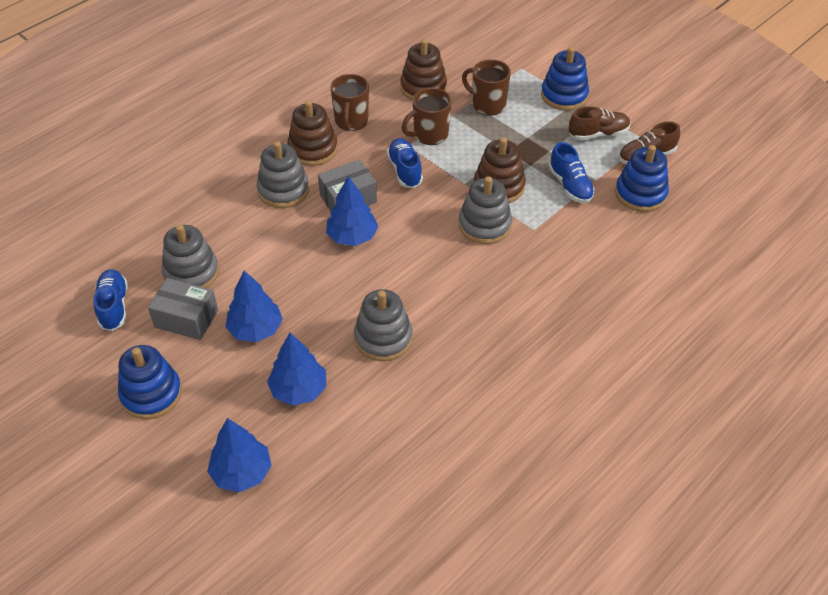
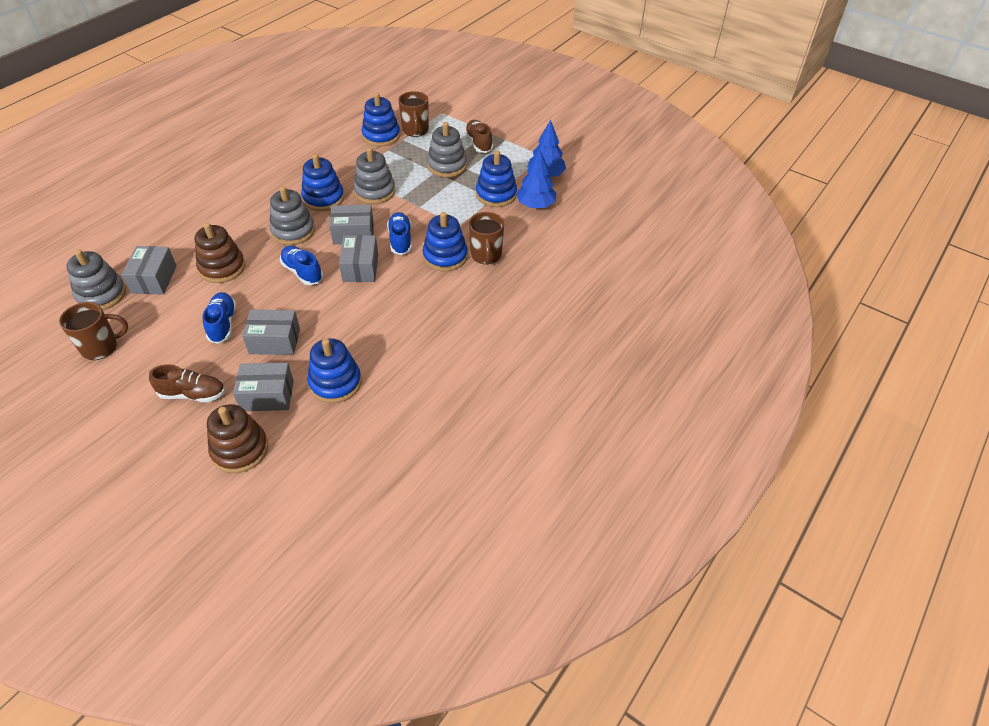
blue stacking toy: 3 -> 5
blue tree: 4 -> 2
brown stacking toy: 3 -> 2
grey box: 2 -> 5

